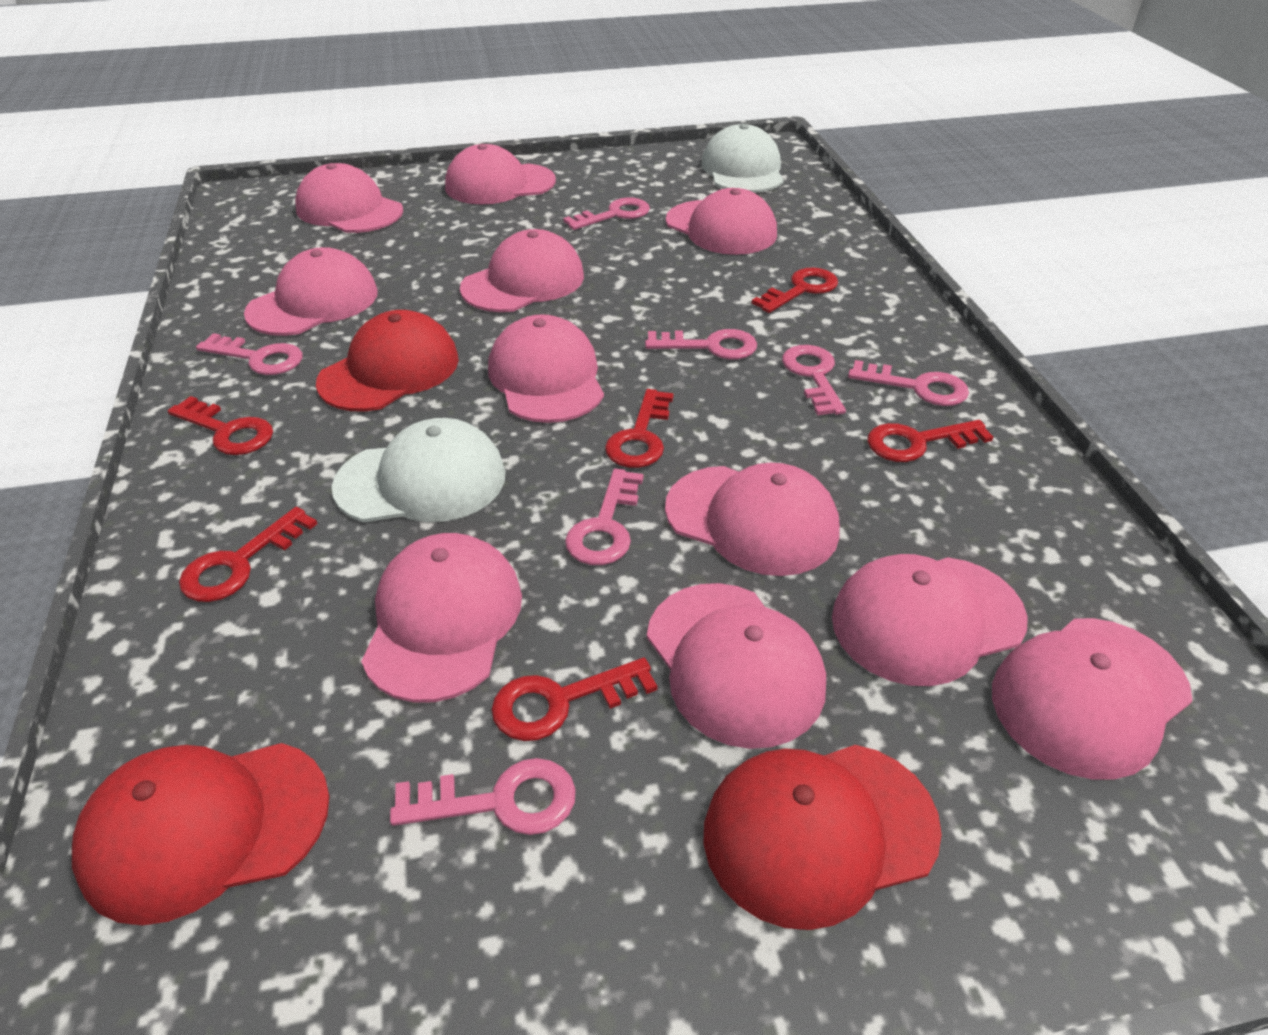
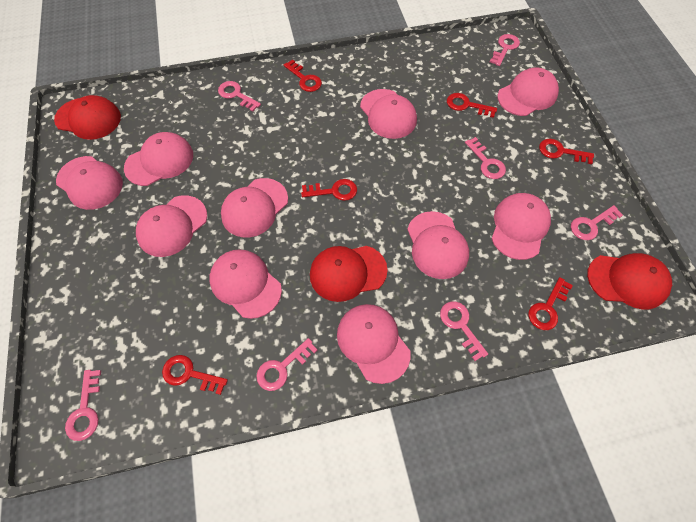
pink cap: 11 -> 10
white cap: 2 -> 0

